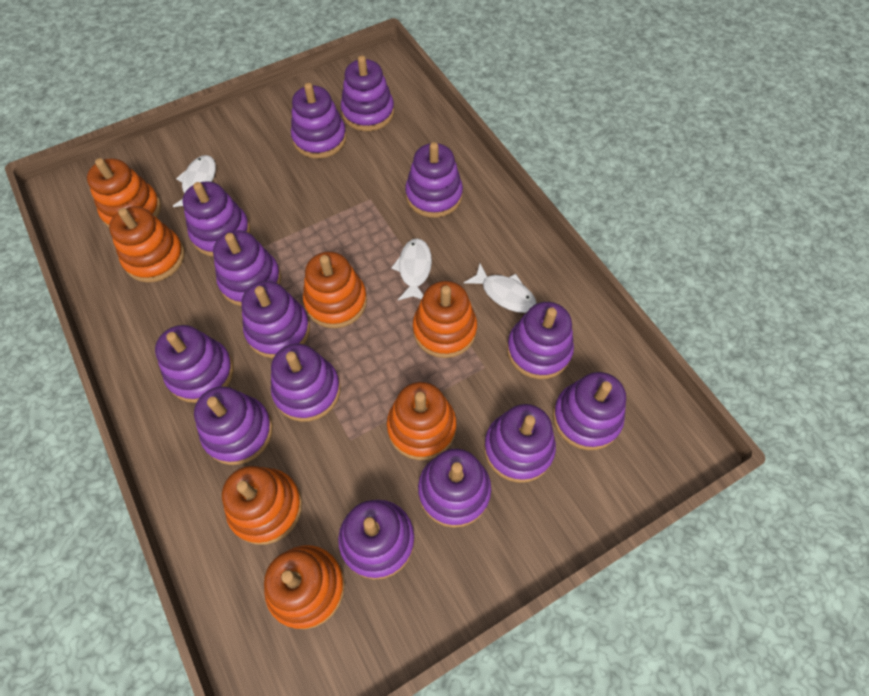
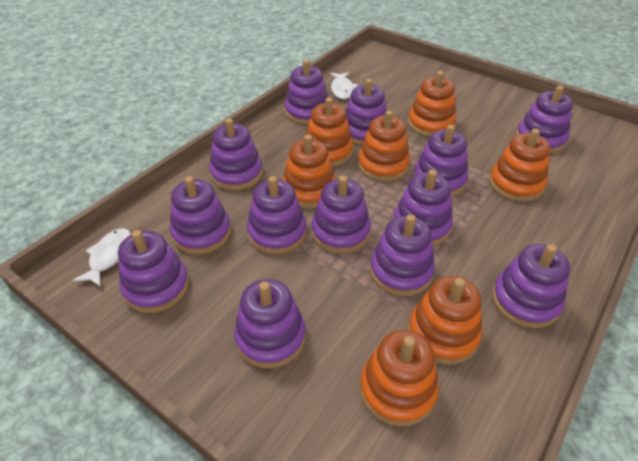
purple stacking toy: 14 -> 13
white fish: 3 -> 2

